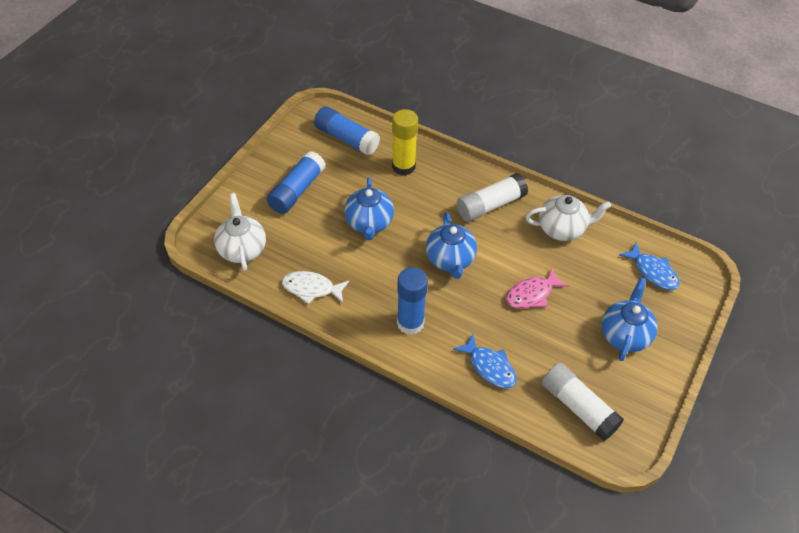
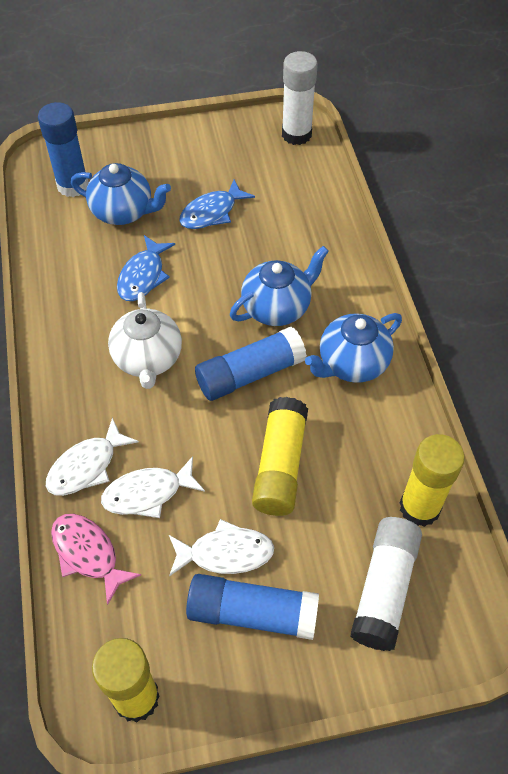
white fish: 1 -> 3
white teapot: 2 -> 1
yellow glue stick: 1 -> 3

